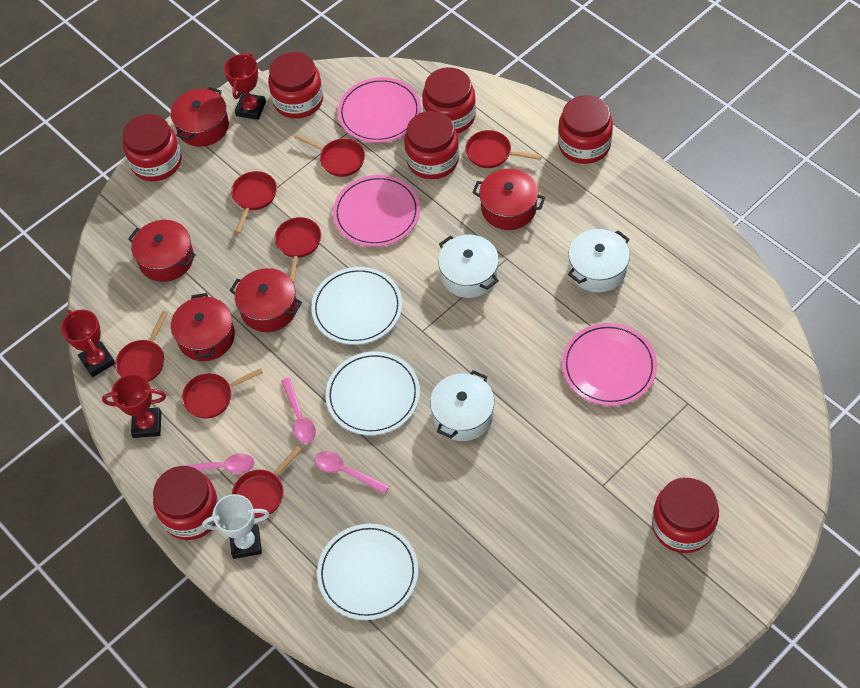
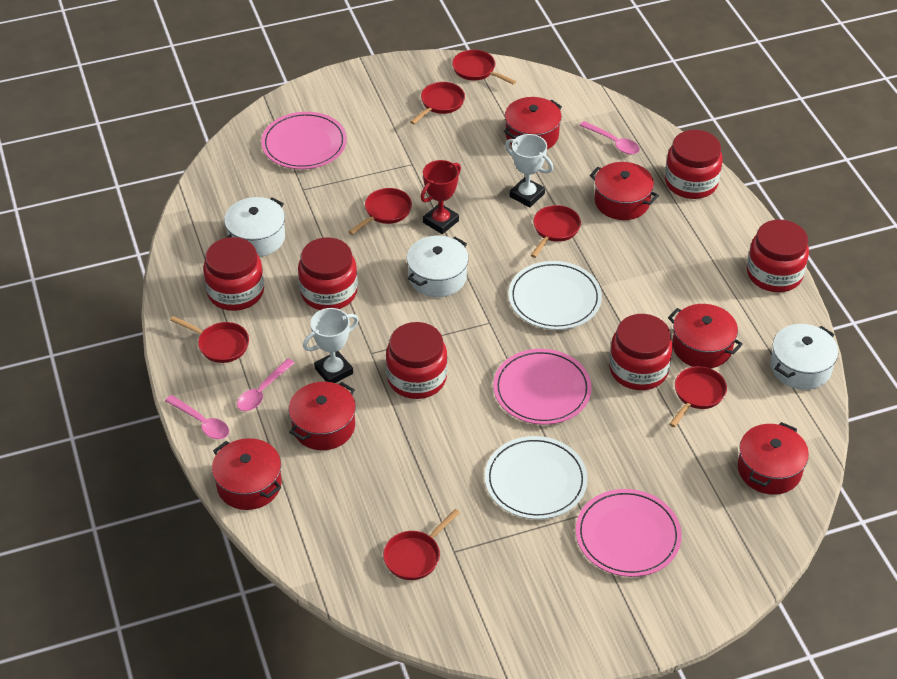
red jar: 7 -> 6
red pot: 5 -> 6
red trophy: 3 -> 1
white plate: 3 -> 2
white trophy: 1 -> 2

